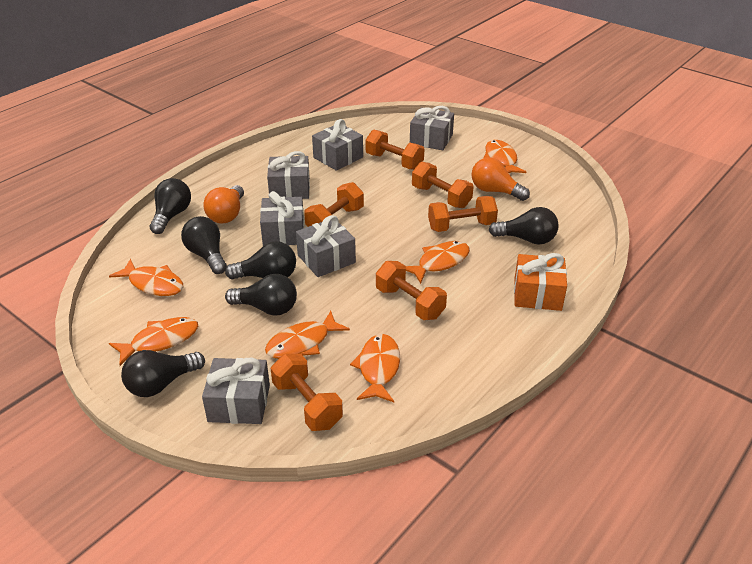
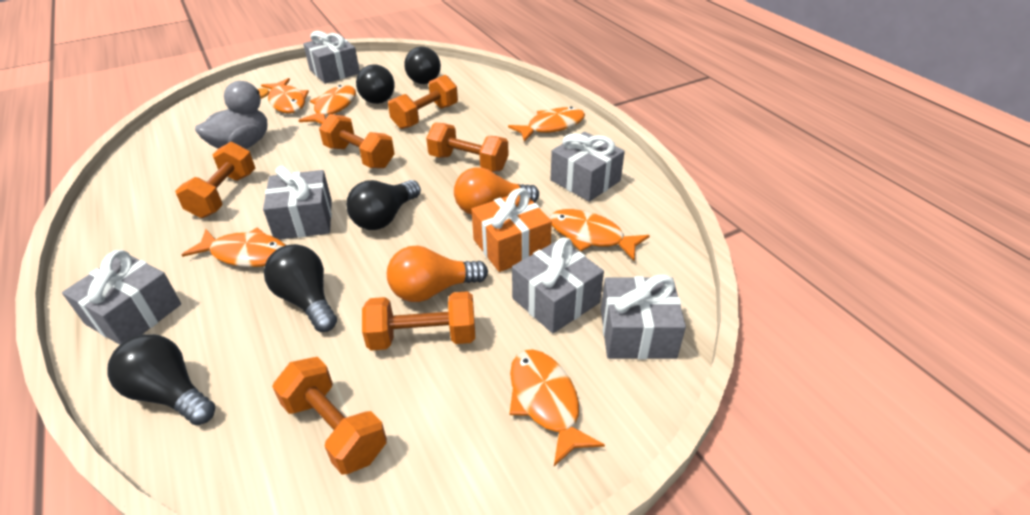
black light bulb: 6 -> 5
grey duck: 0 -> 1

